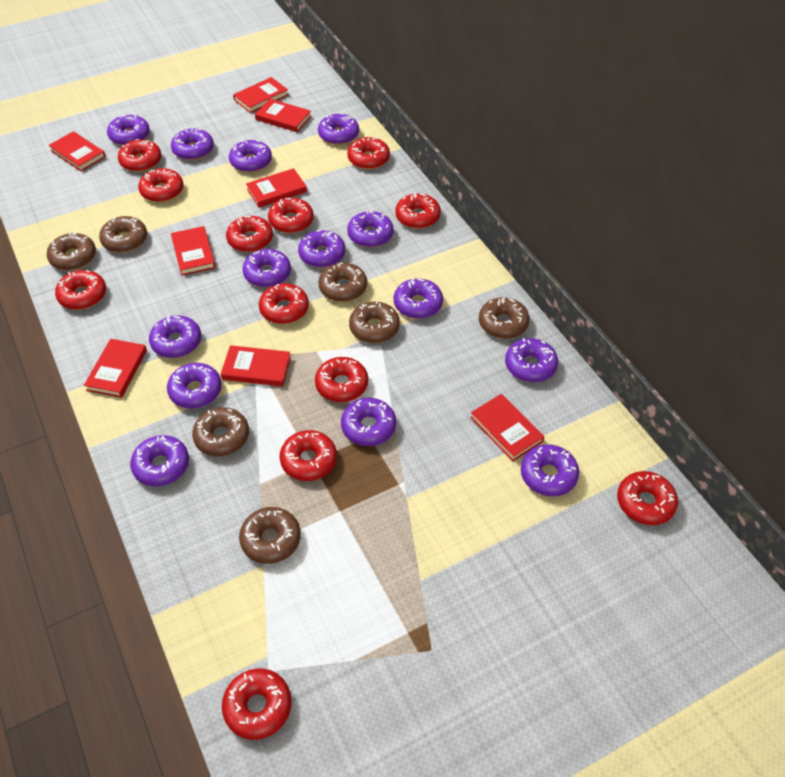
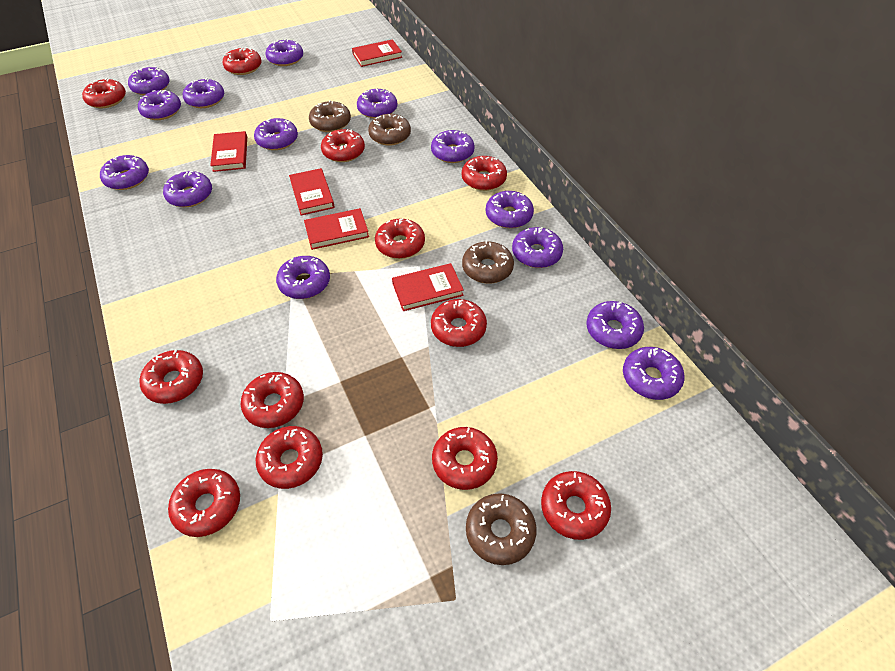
brown donut: 7 -> 4
red book: 8 -> 5

